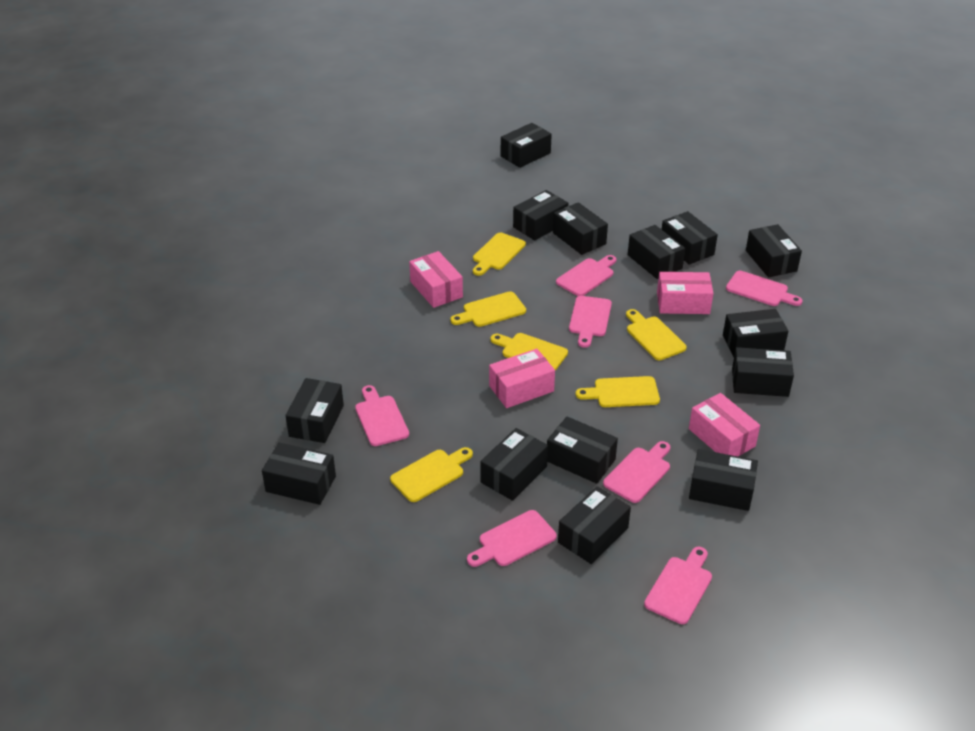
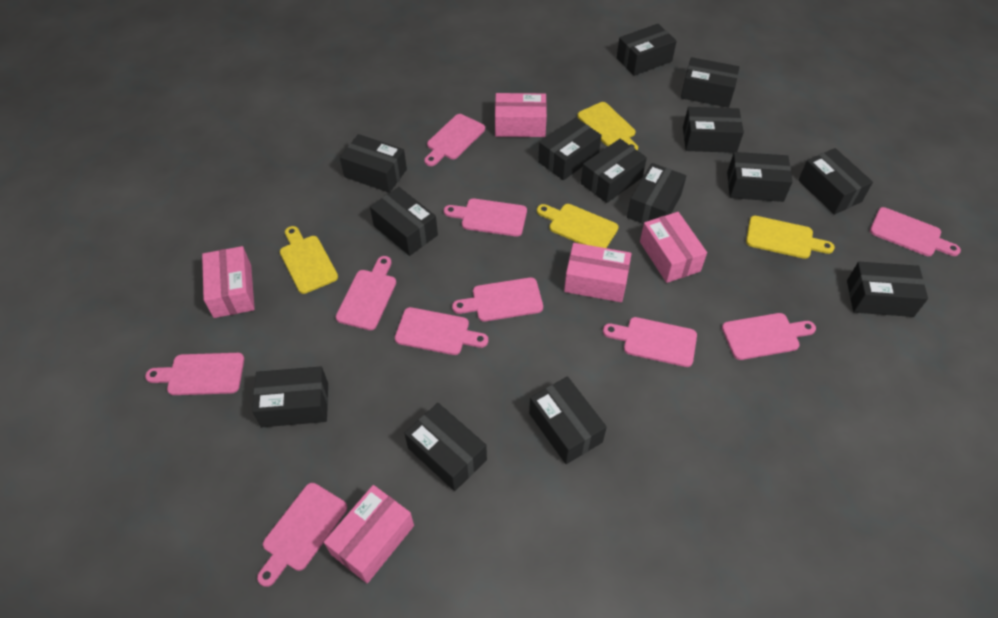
pink box: 4 -> 5
pink cutting board: 7 -> 10
yellow cutting board: 6 -> 4

